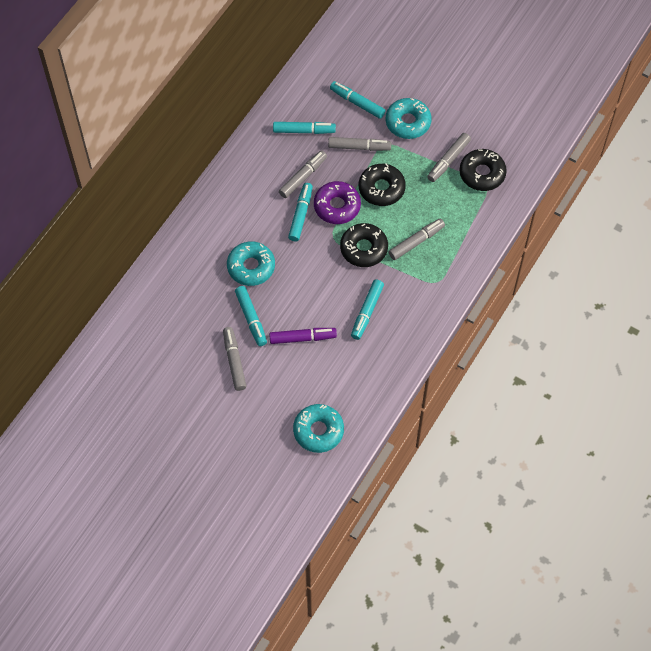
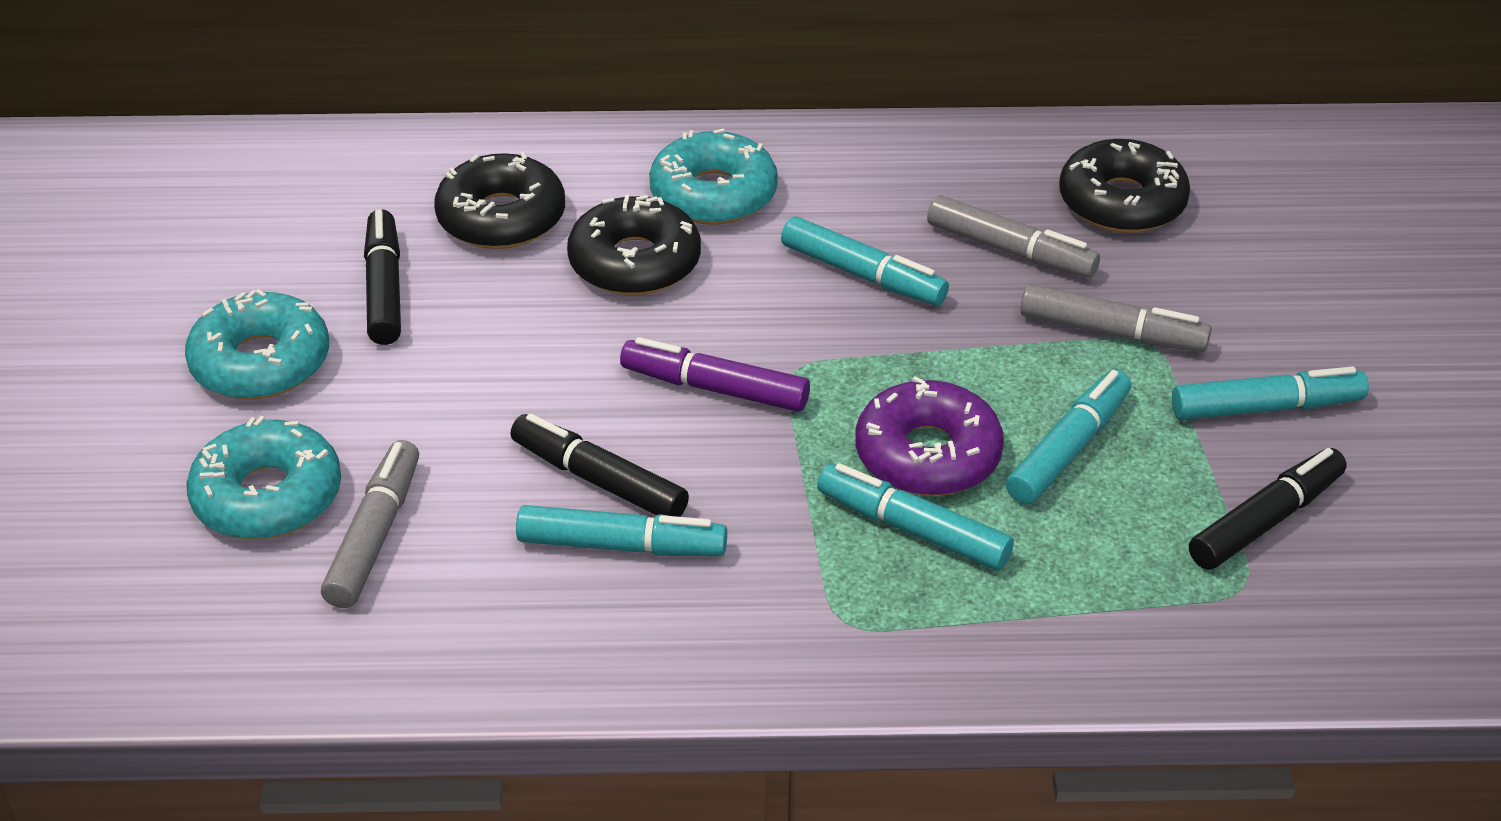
black marker: 0 -> 3
grey marker: 5 -> 3

